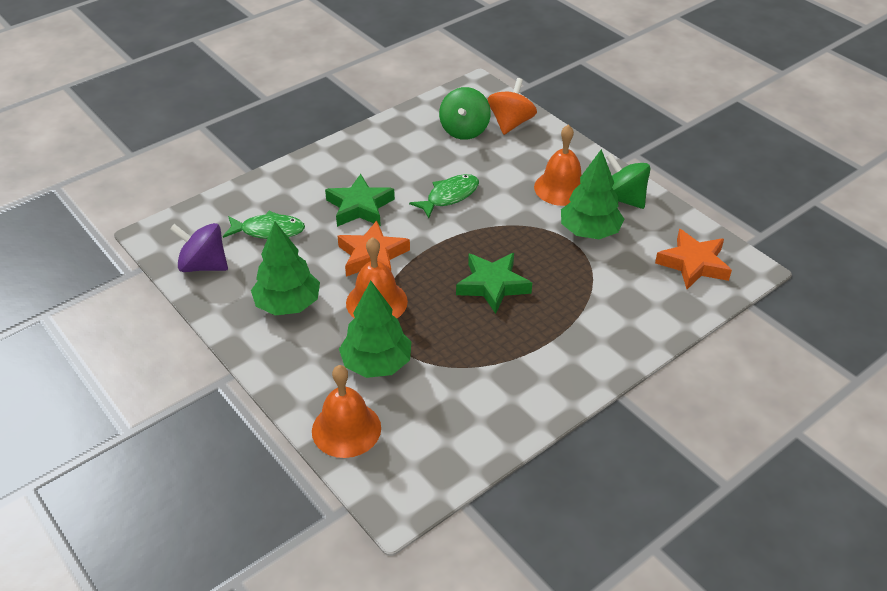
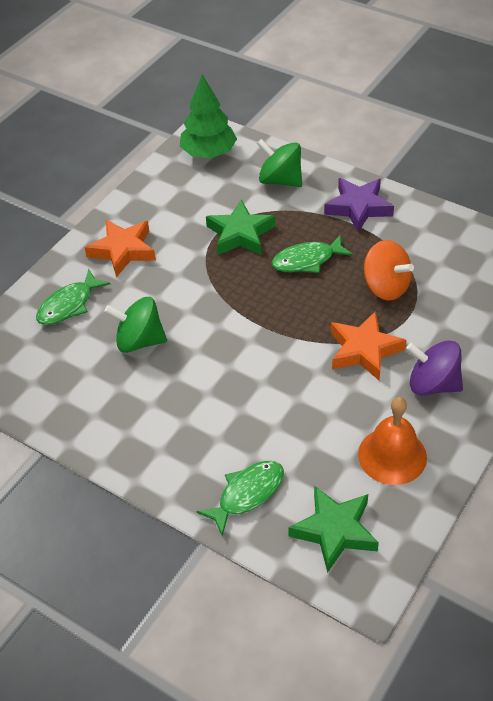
green fish: 2 -> 3
green tree: 3 -> 1
orange bell: 3 -> 1
purple star: 0 -> 1

